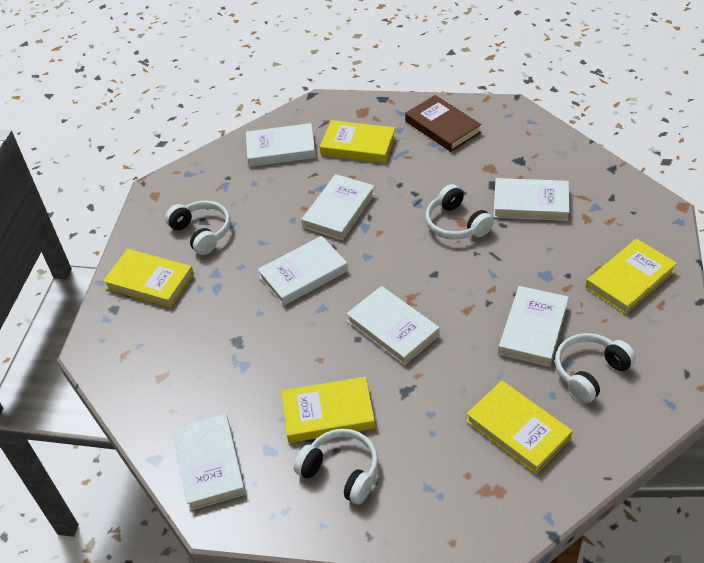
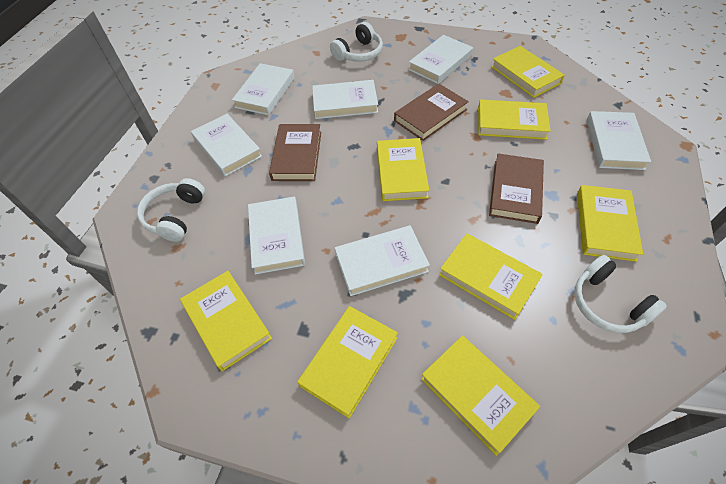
brown book: 1 -> 3
white headphones: 4 -> 3
yellow book: 5 -> 8

